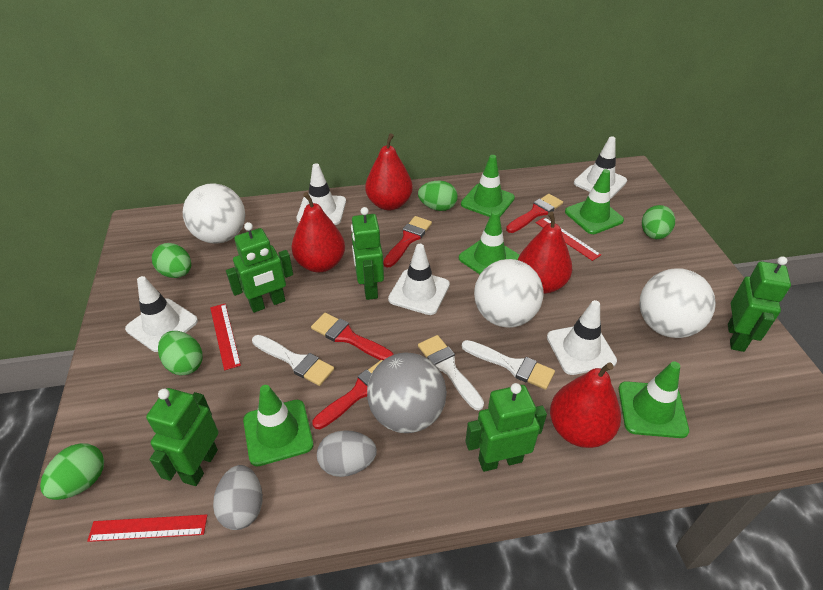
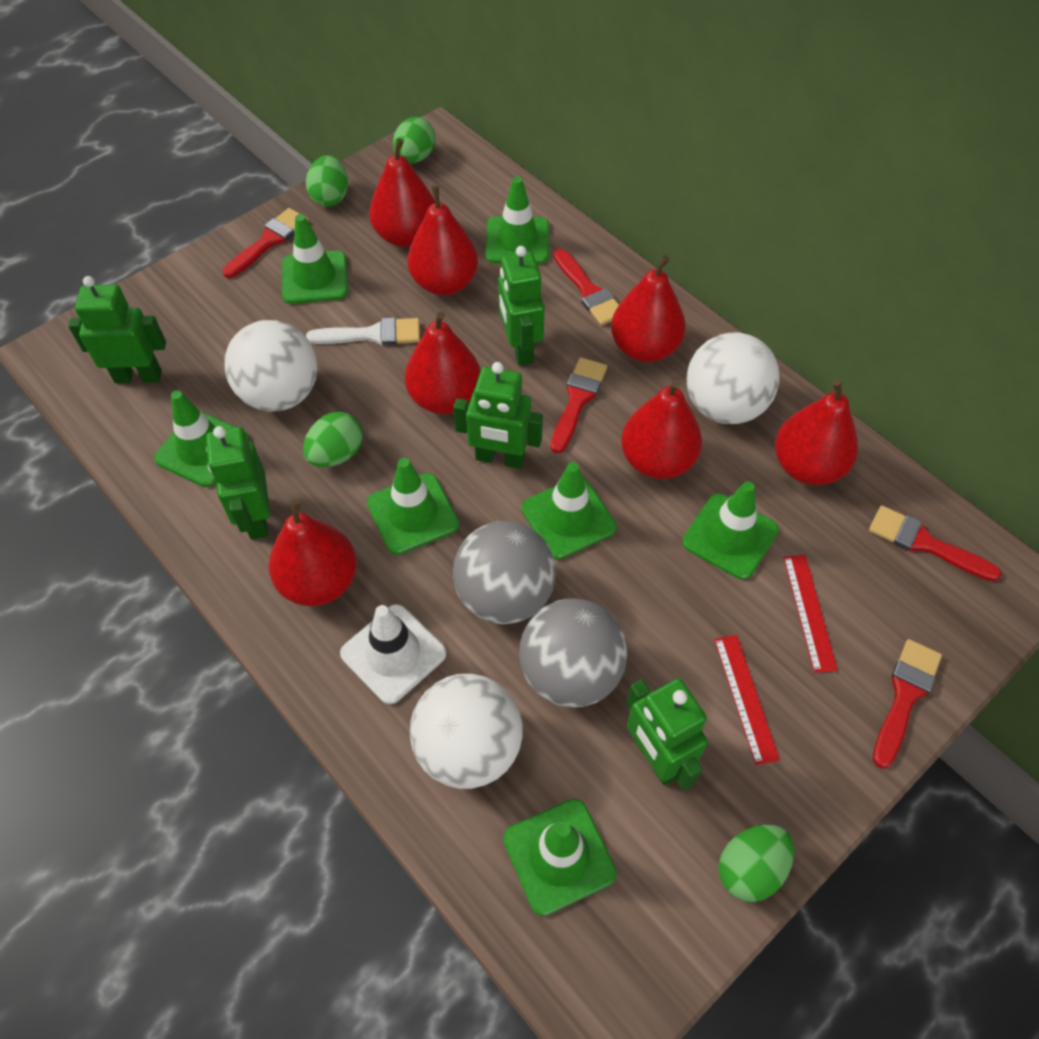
green egg: 5 -> 4
green traffic cone: 5 -> 7
grey ball: 1 -> 2
grey egg: 2 -> 0
red brush: 4 -> 5
red pear: 4 -> 7
red ruler: 3 -> 2
white brush: 3 -> 1
white traffic cone: 5 -> 1

